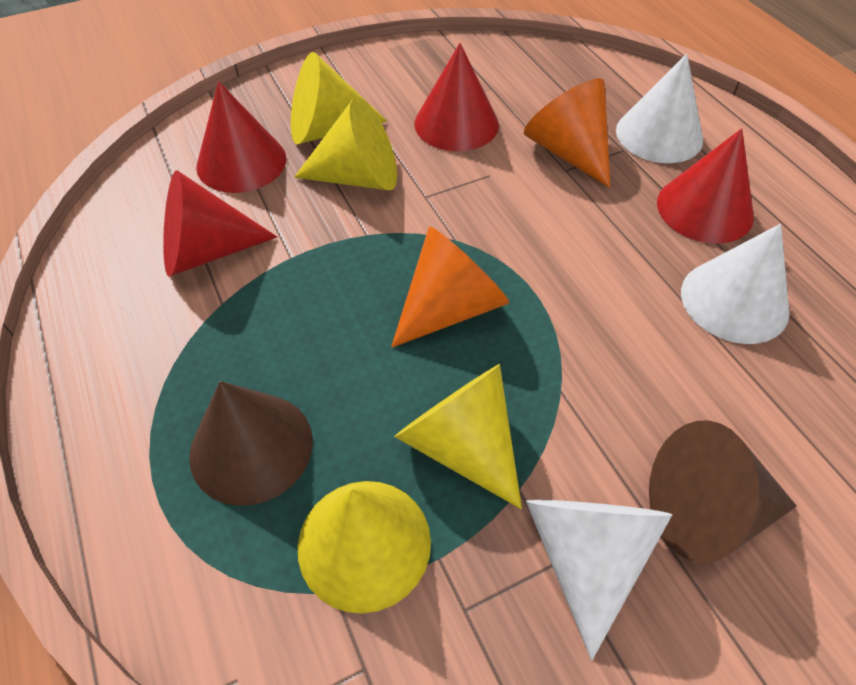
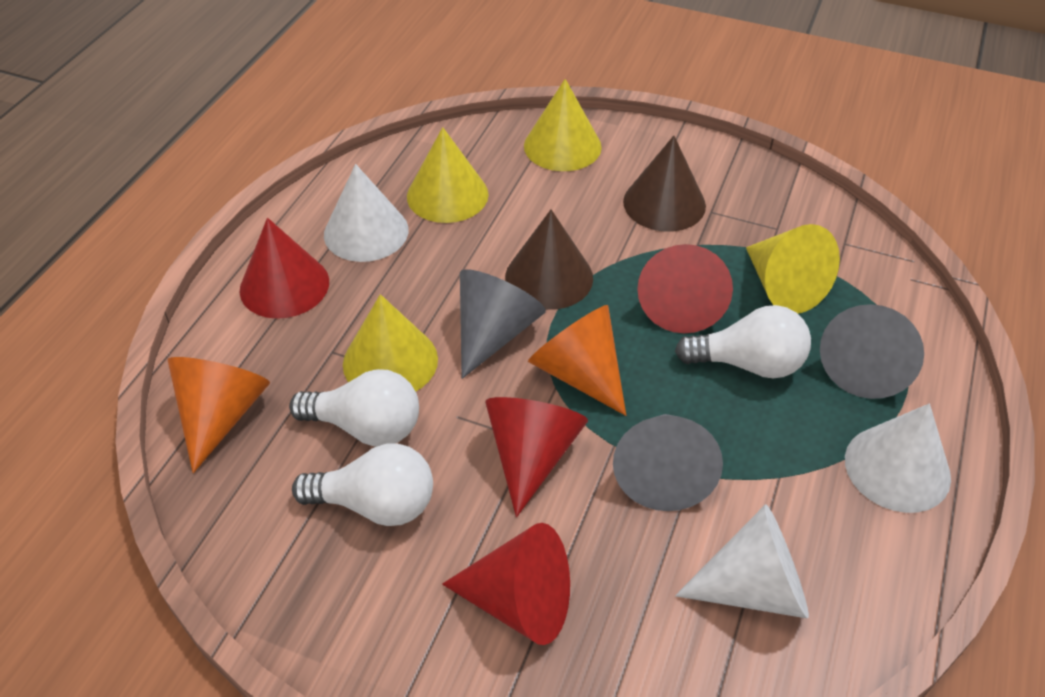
grey cone: 0 -> 3
white light bulb: 0 -> 3

